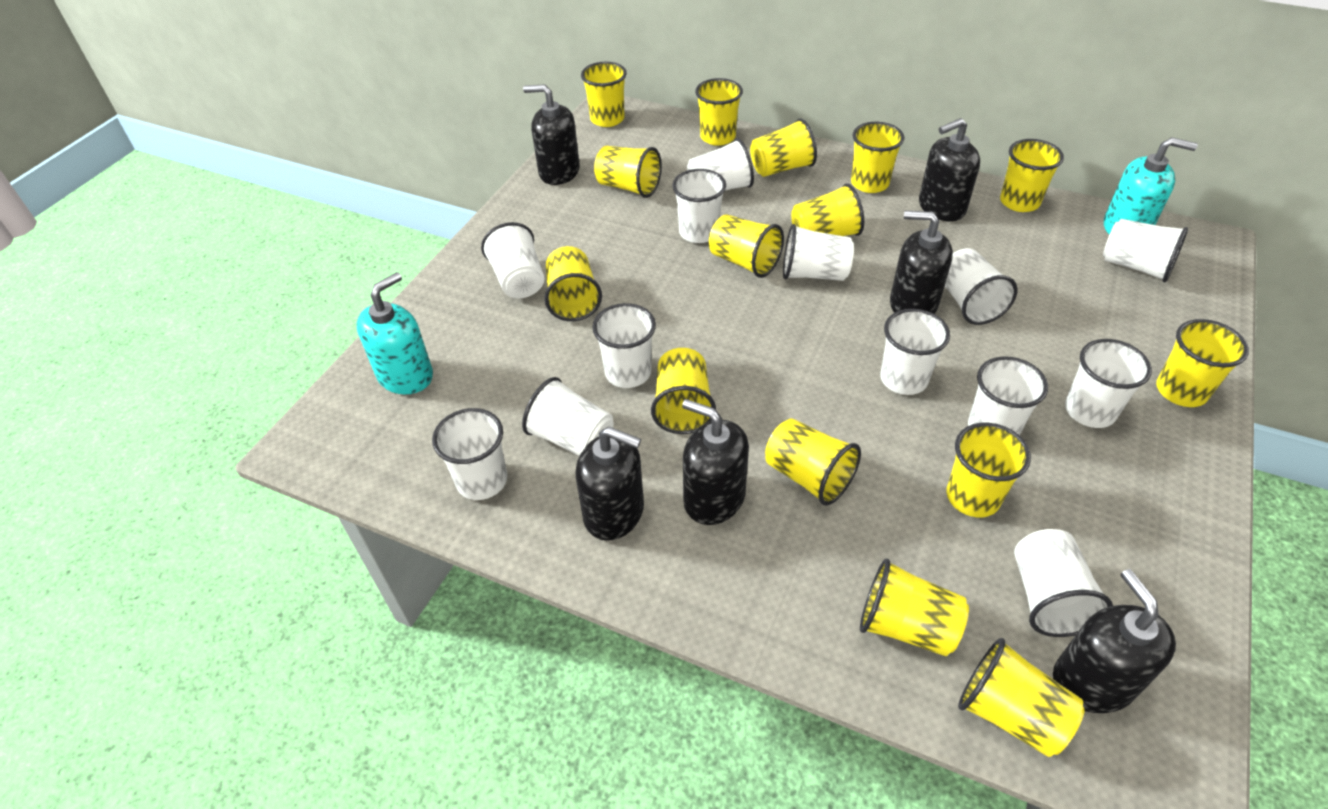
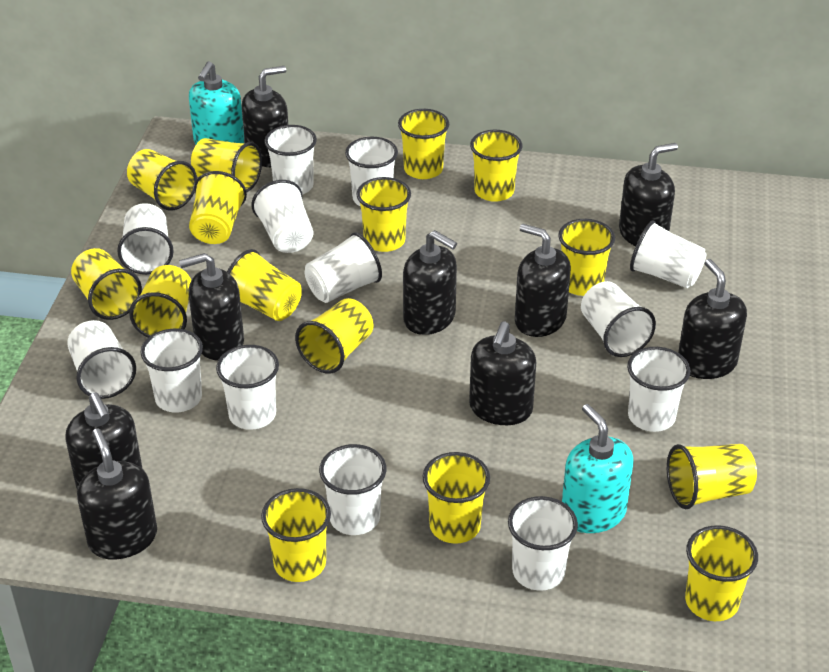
black soap dispenser: 6 -> 9

